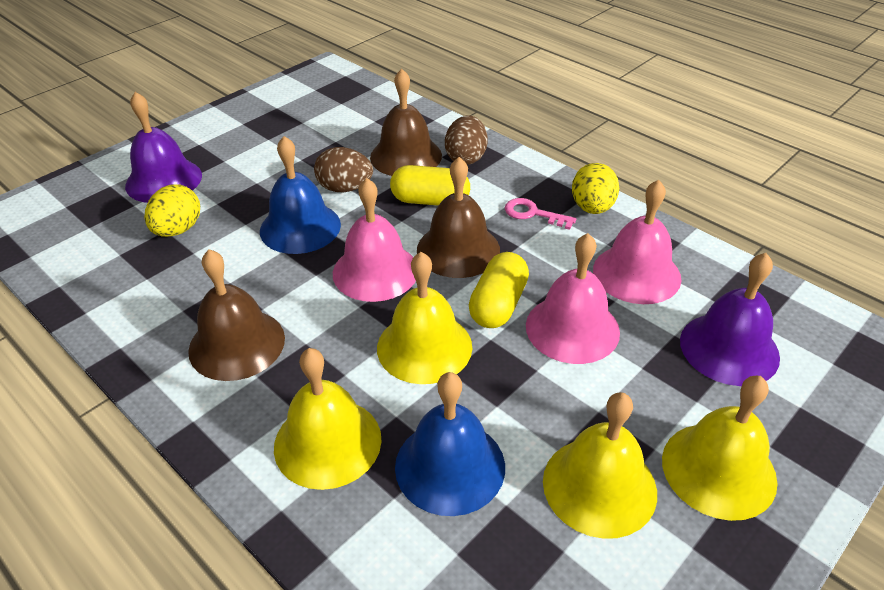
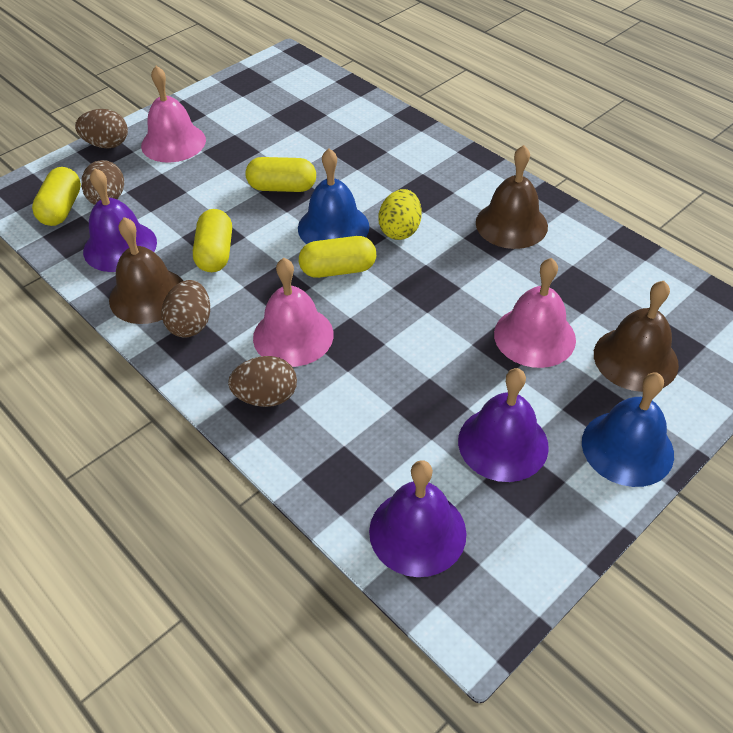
brown egg: 2 -> 4
pink key: 1 -> 0
purple bell: 2 -> 3
yellow bell: 4 -> 0
yellow capsule: 2 -> 4
yellow egg: 2 -> 1

